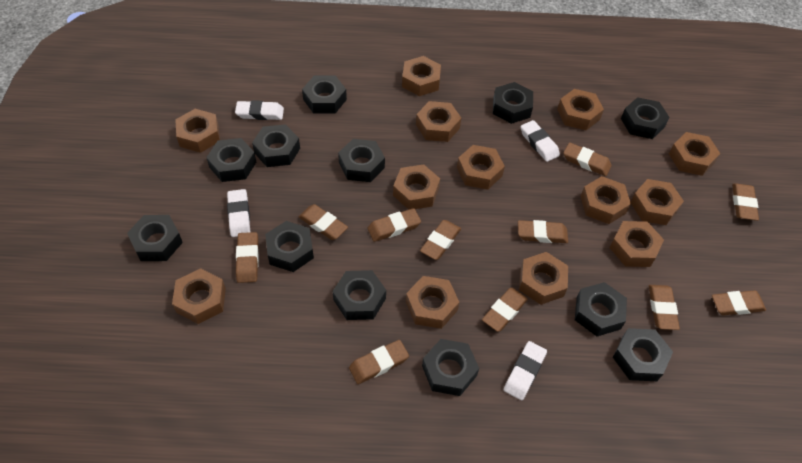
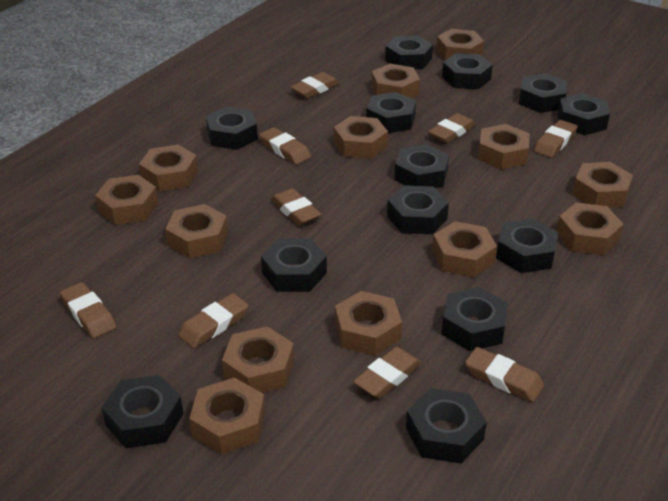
black nut: 12 -> 13
brown eraser: 11 -> 9
white eraser: 4 -> 0

